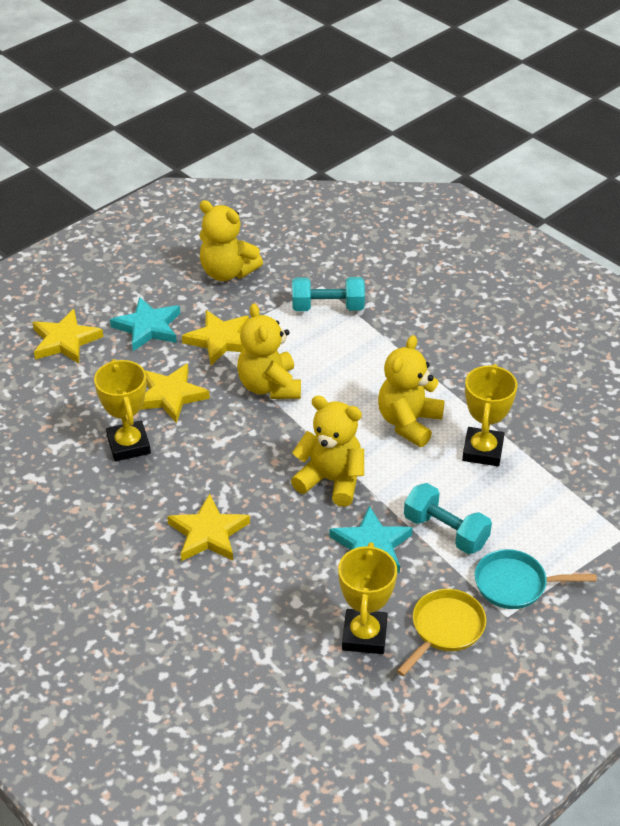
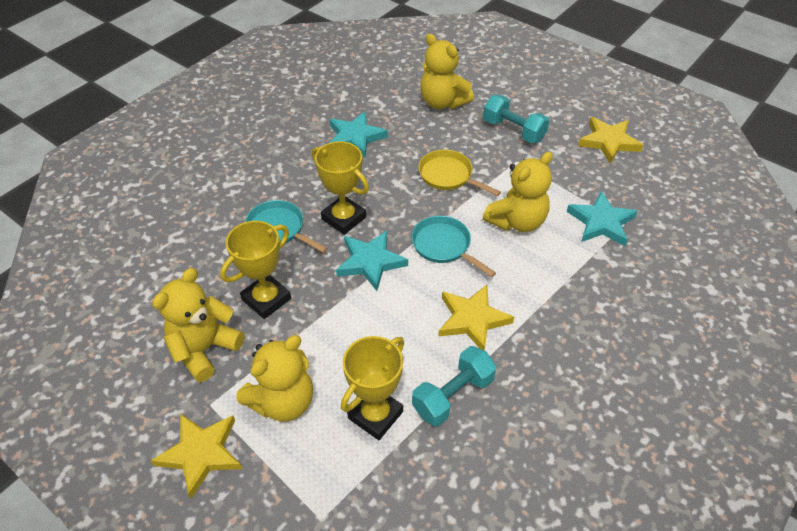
turquoise pan: 1 -> 2
turquoise star: 2 -> 3
yellow star: 4 -> 3

